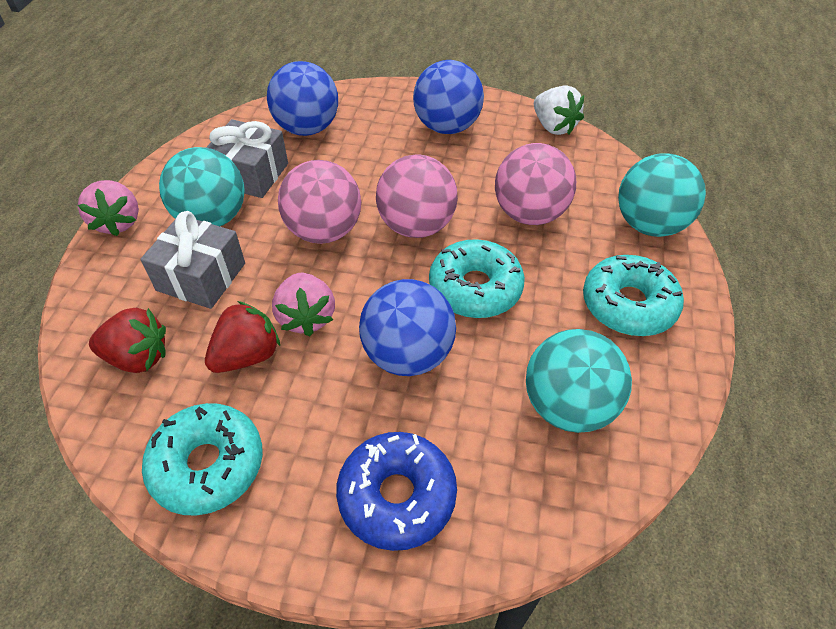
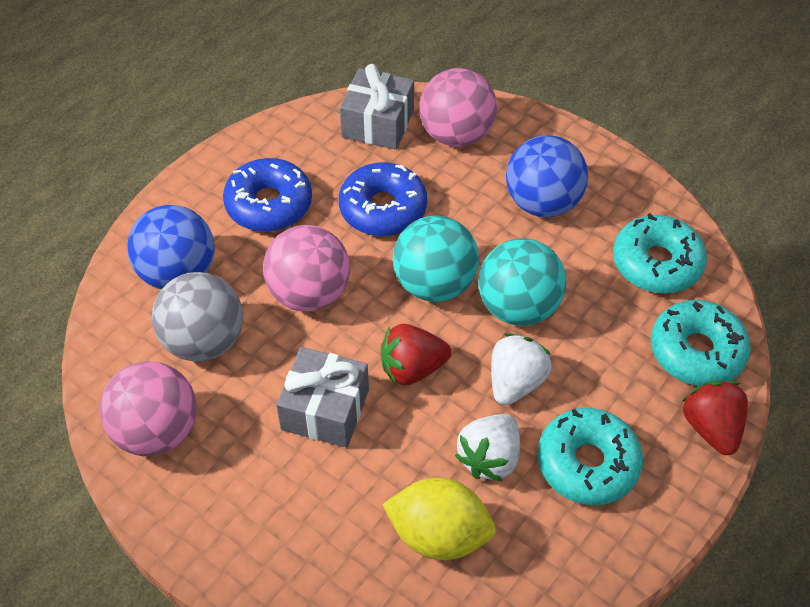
blue ball: 3 -> 2
blue donut: 1 -> 2
grey ball: 0 -> 1
pink strawberry: 2 -> 0
turquoise ball: 3 -> 2
white strawberry: 1 -> 2
yellow lemon: 0 -> 1

